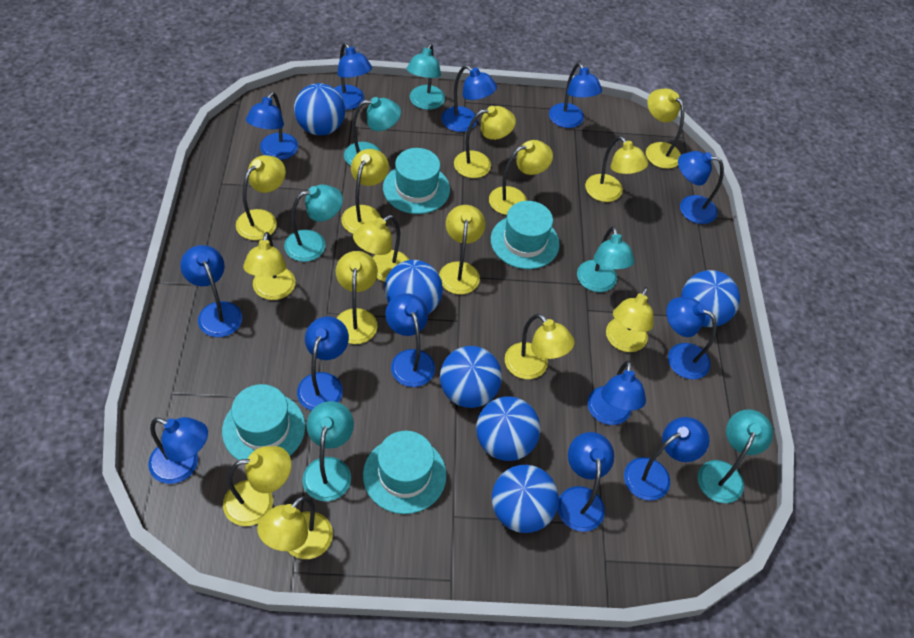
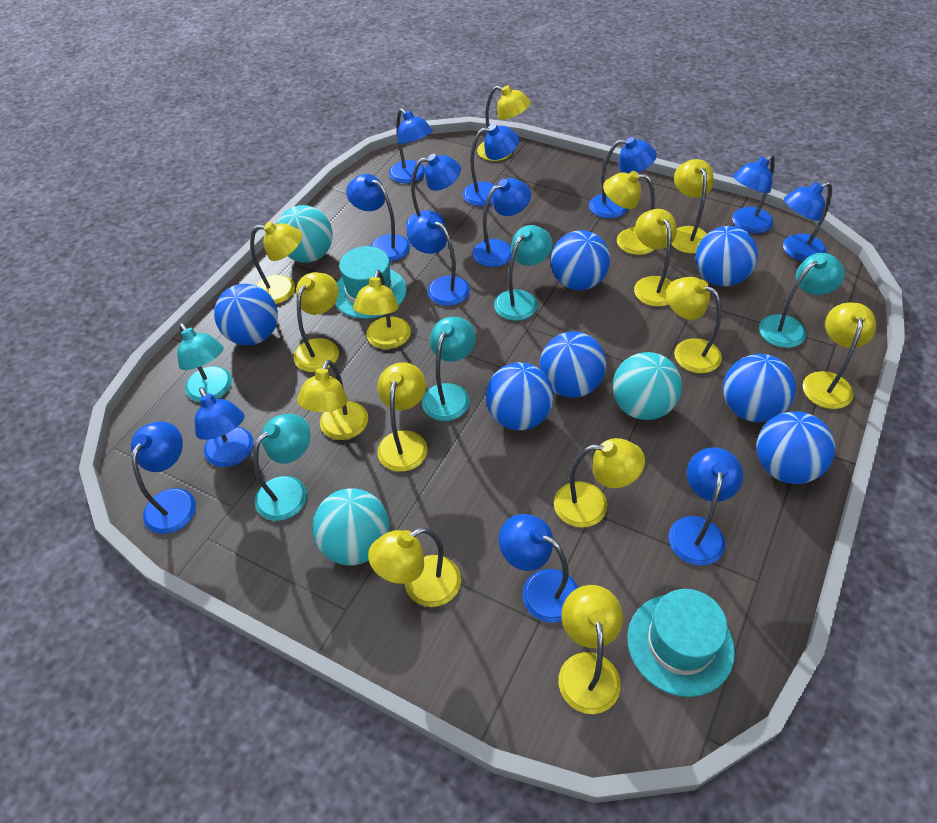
blue ball: 6 -> 7
turquoise ball: 0 -> 3
turquoise hat: 4 -> 2
turquoise lamp: 6 -> 5

